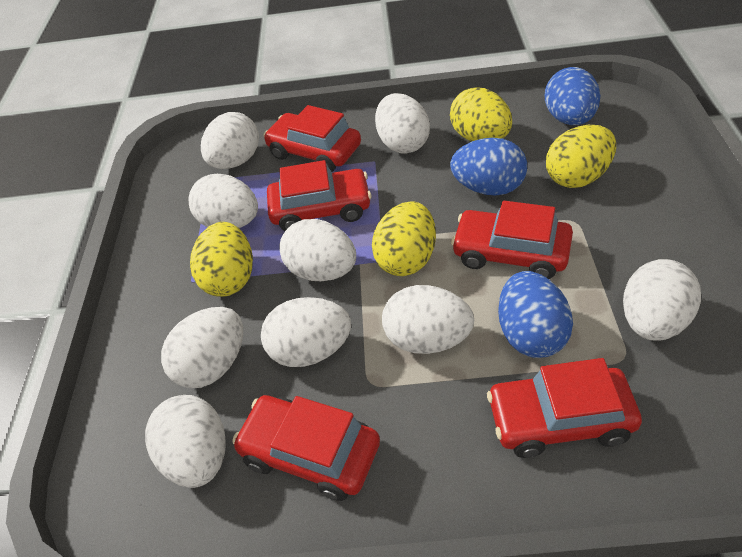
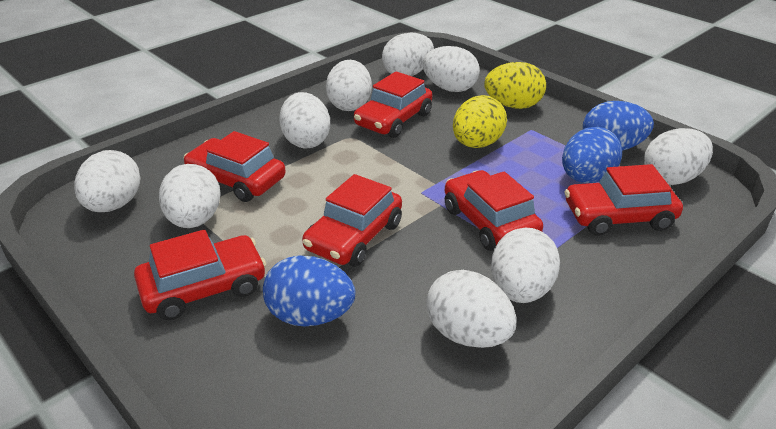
red car: 5 -> 6
yellow egg: 4 -> 2

